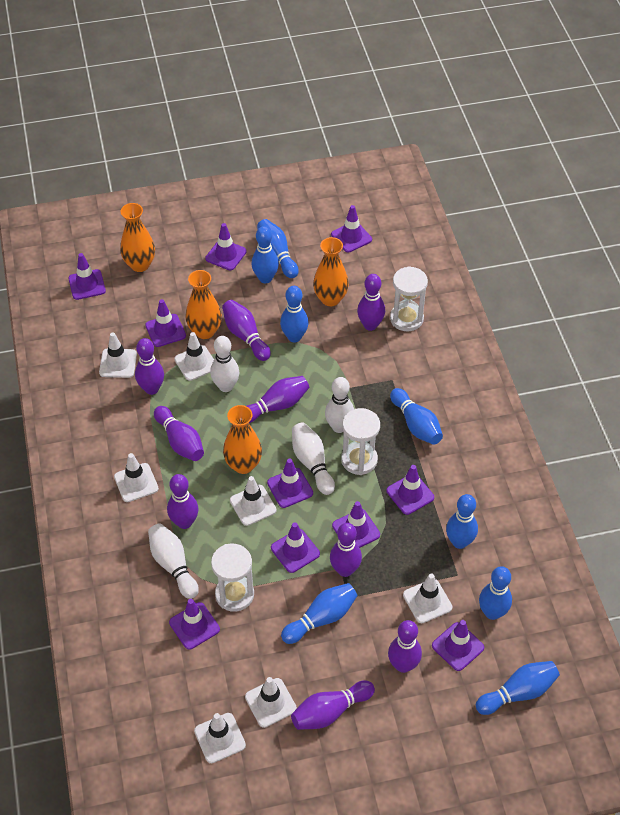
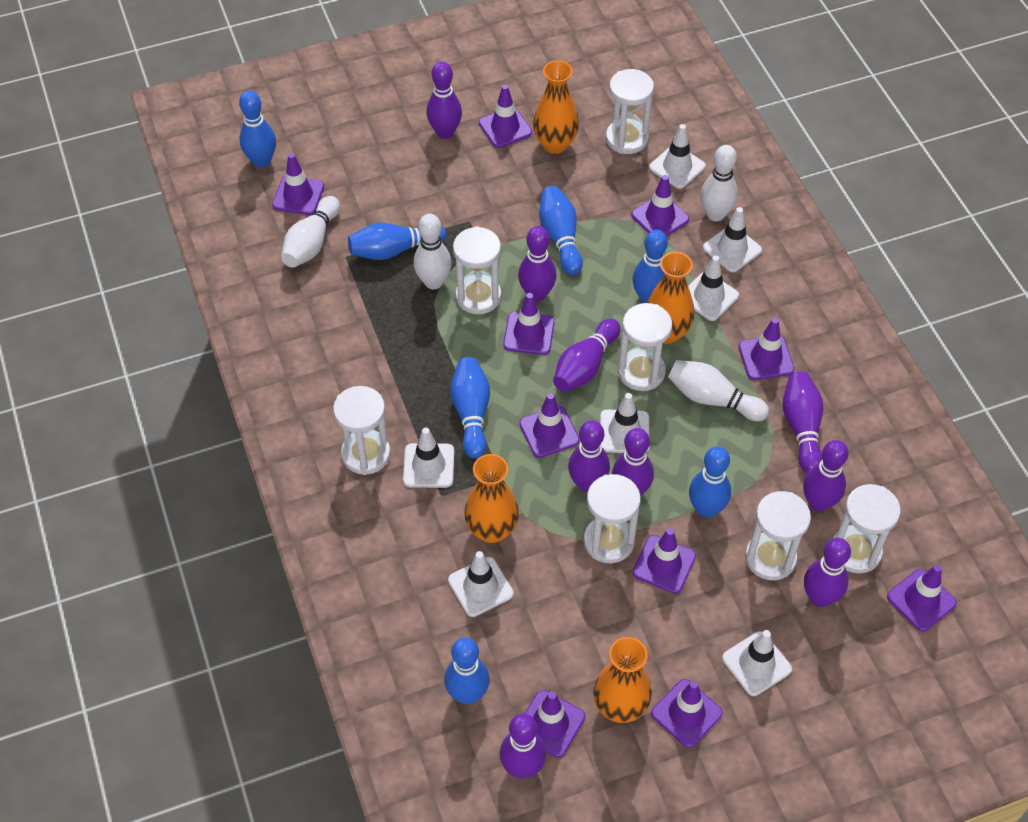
blue bowling pin: 8 -> 7
white hourglass: 3 -> 7

